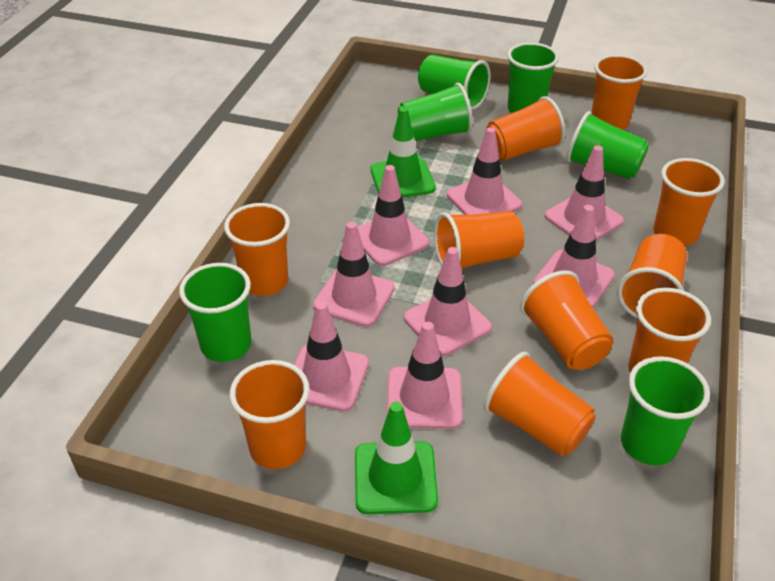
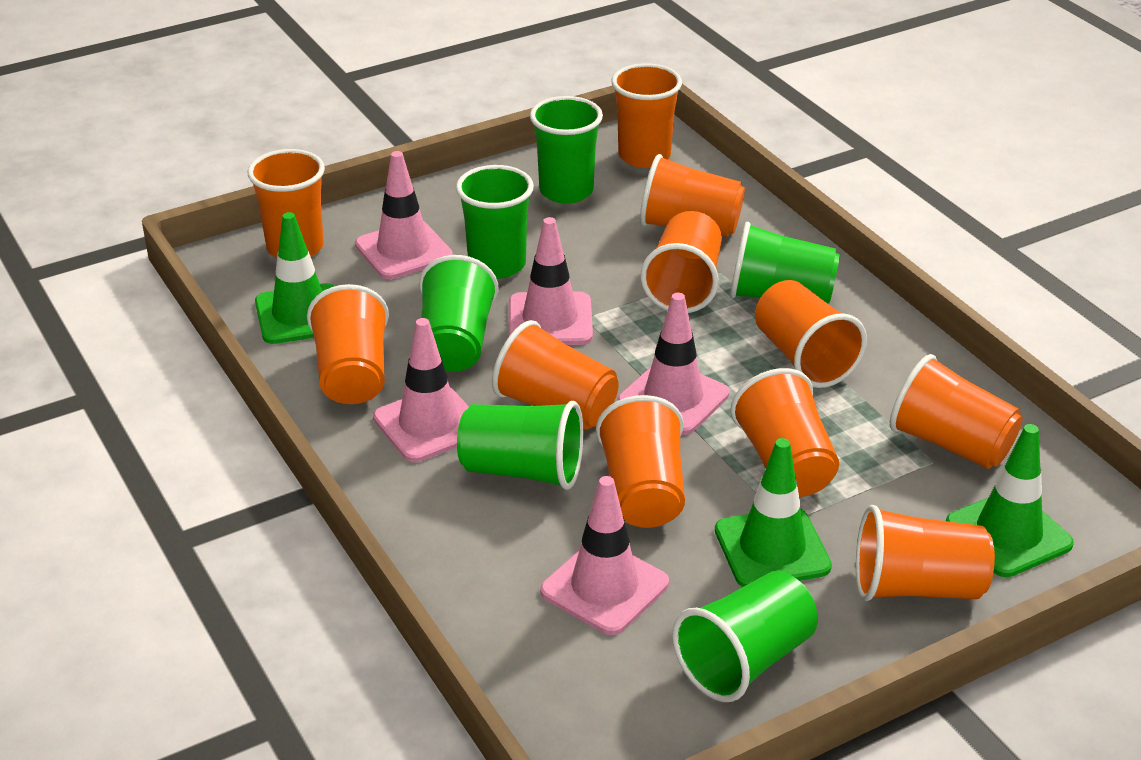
green traffic cone: 2 -> 3
orange cup: 10 -> 11
pink traffic cone: 8 -> 5

